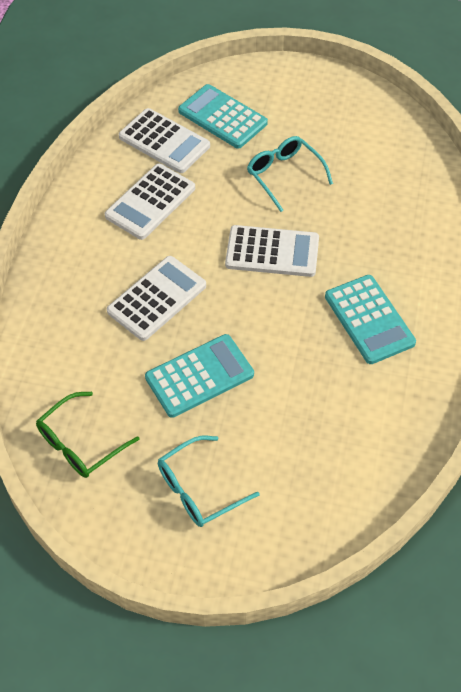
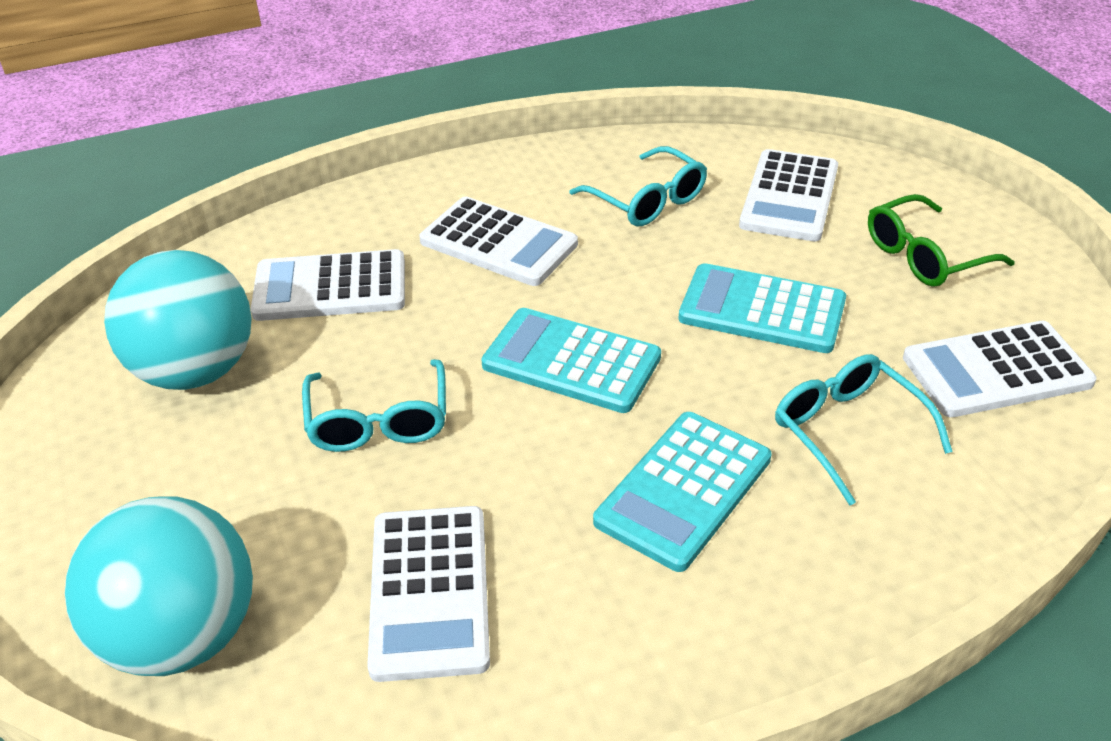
turquoise ball: 0 -> 2
turquoise glasses: 2 -> 3
white calculator: 4 -> 5

